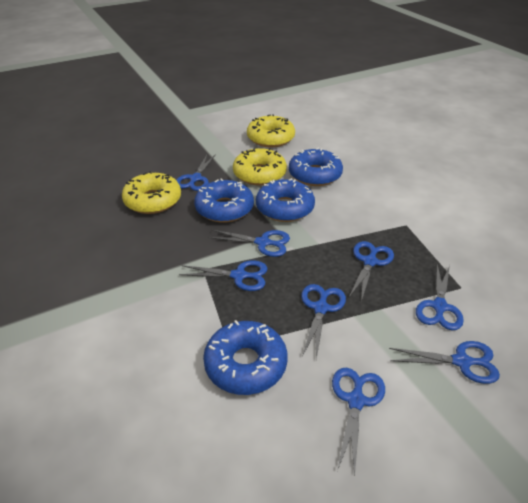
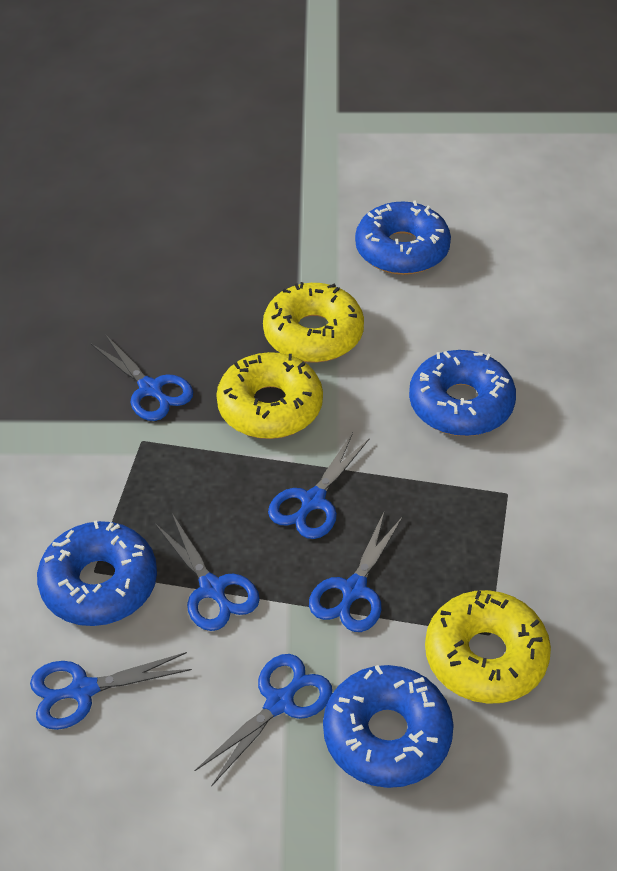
blue scissors: 8 -> 6

